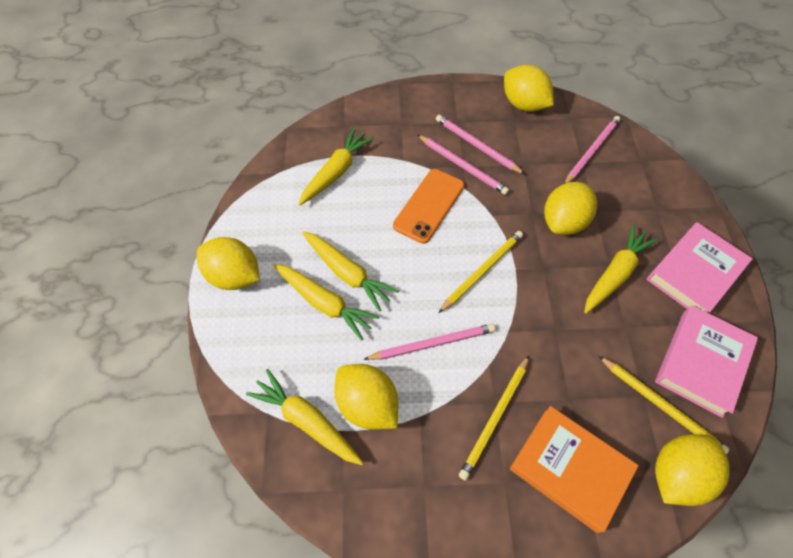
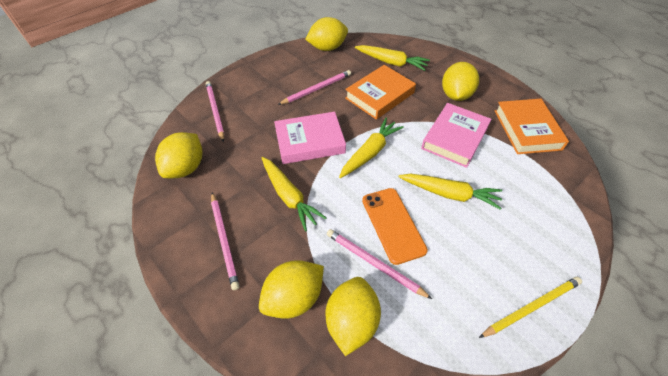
orange book: 1 -> 2
yellow carrot: 5 -> 4
yellow pencil: 3 -> 1

